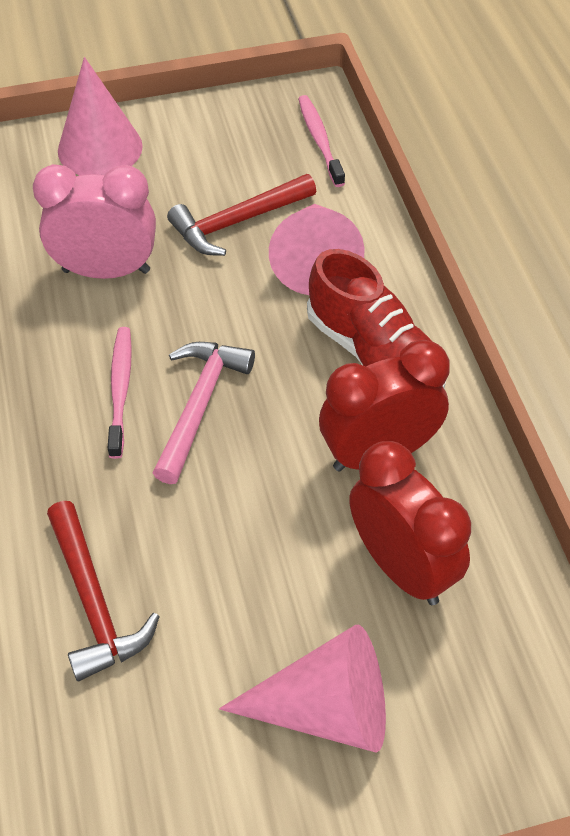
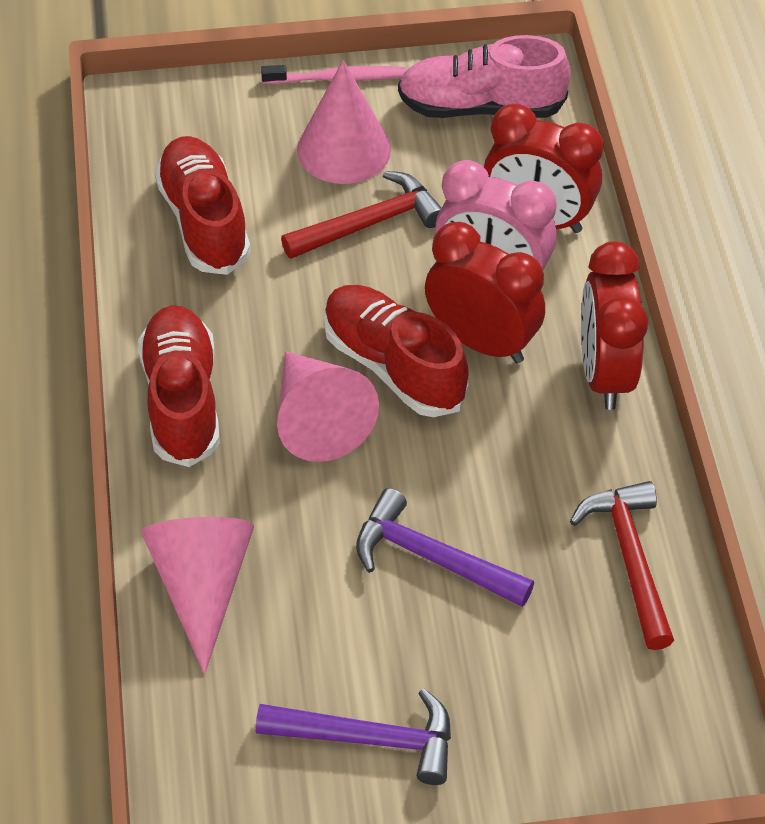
pink hammer: 1 -> 0
pink shoe: 0 -> 1
pink toothbrush: 2 -> 1
purple hammer: 0 -> 2
red clock: 2 -> 3
red shoe: 1 -> 3

